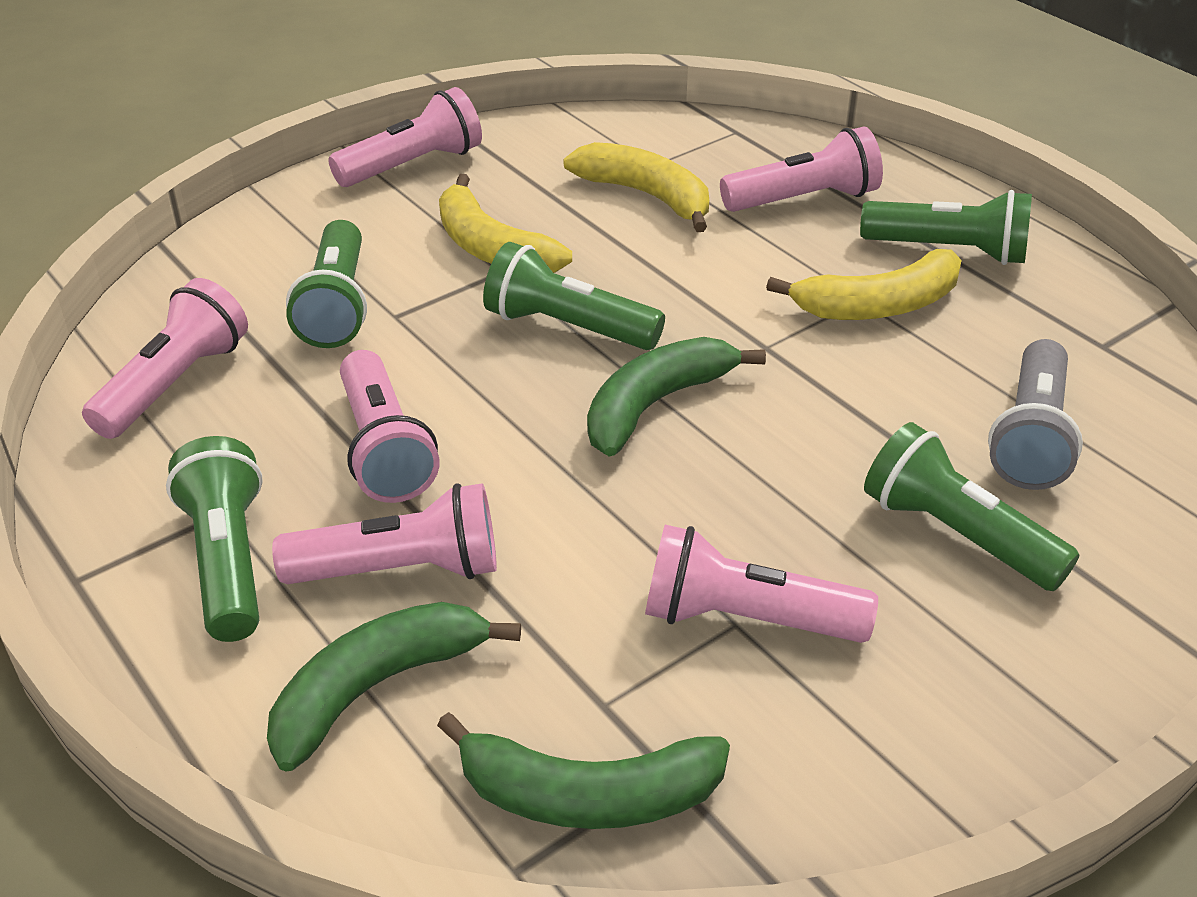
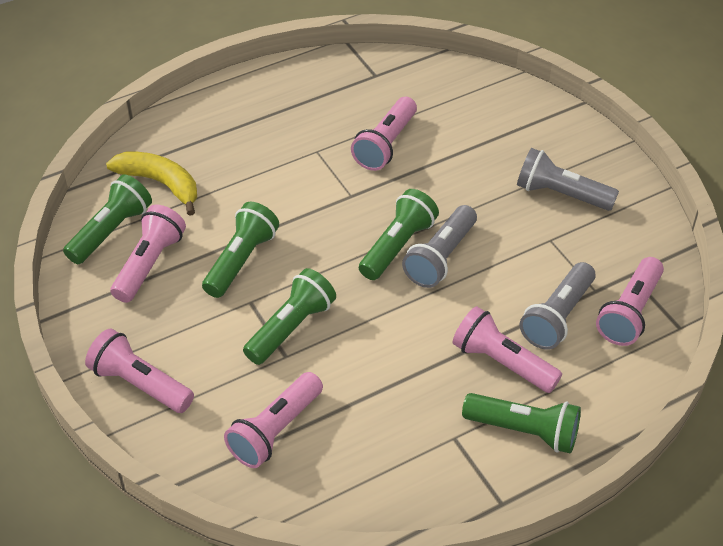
green banana: 3 -> 0
grey flashlight: 1 -> 3
yellow banana: 3 -> 1

